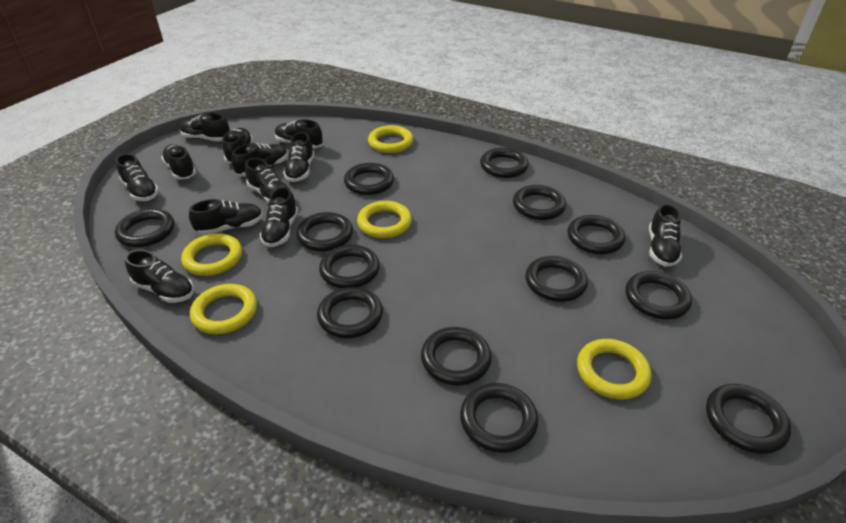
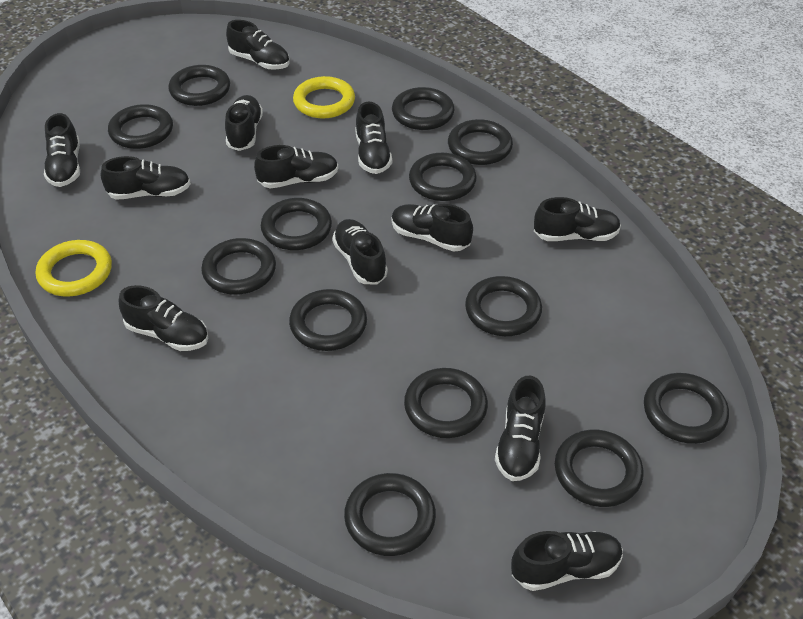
yellow ring: 5 -> 2

